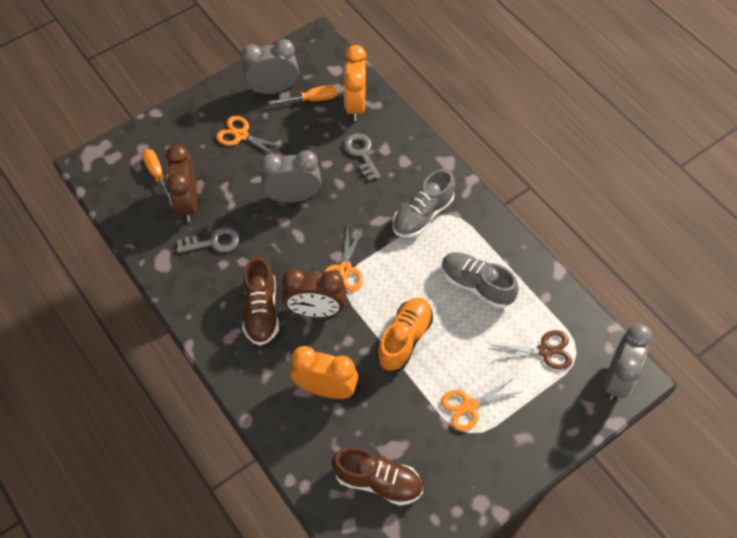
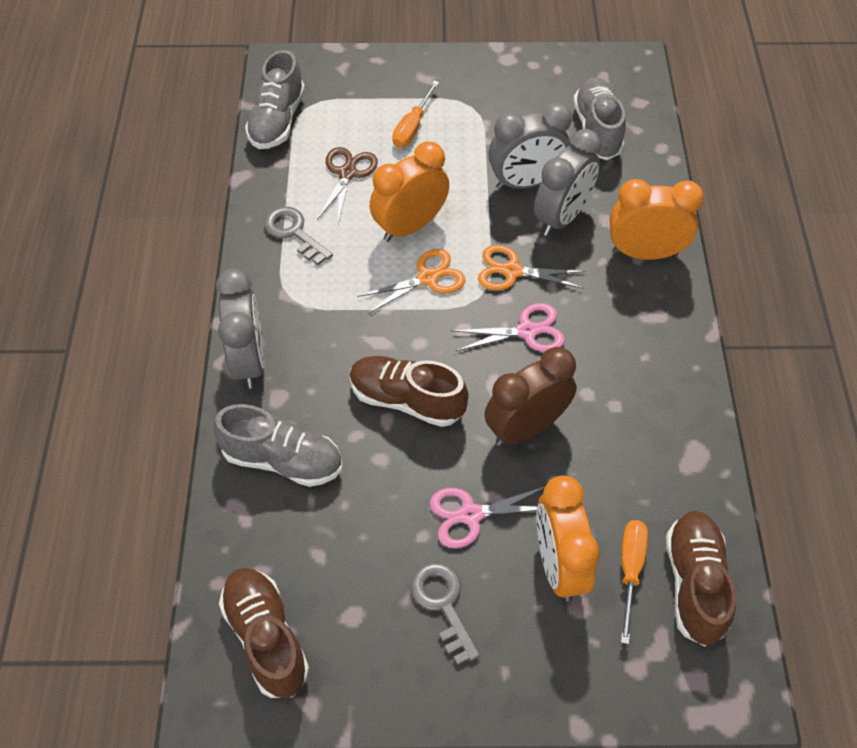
brown clock: 2 -> 1
brown shoe: 2 -> 3
grey shoe: 2 -> 3
orange clock: 2 -> 3
orange scissors: 3 -> 2
orange shoe: 1 -> 0
pink scissors: 0 -> 2

